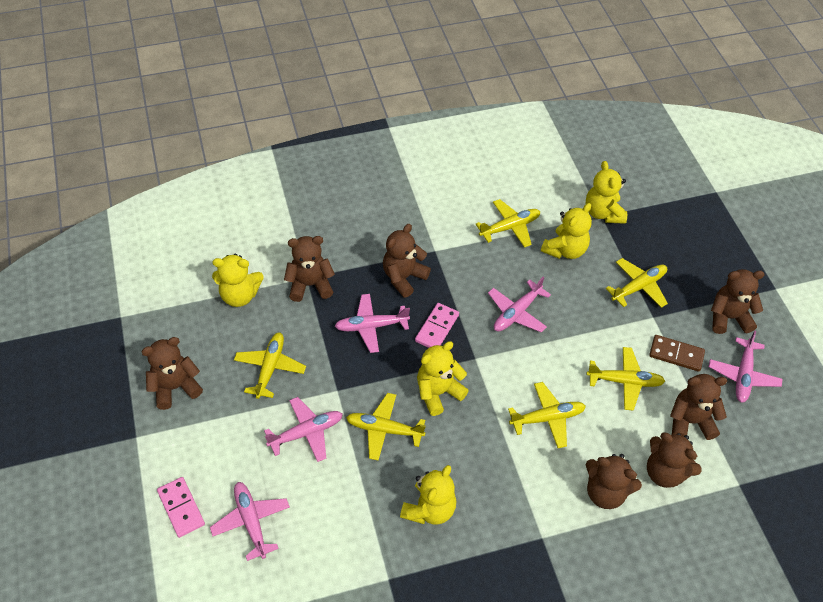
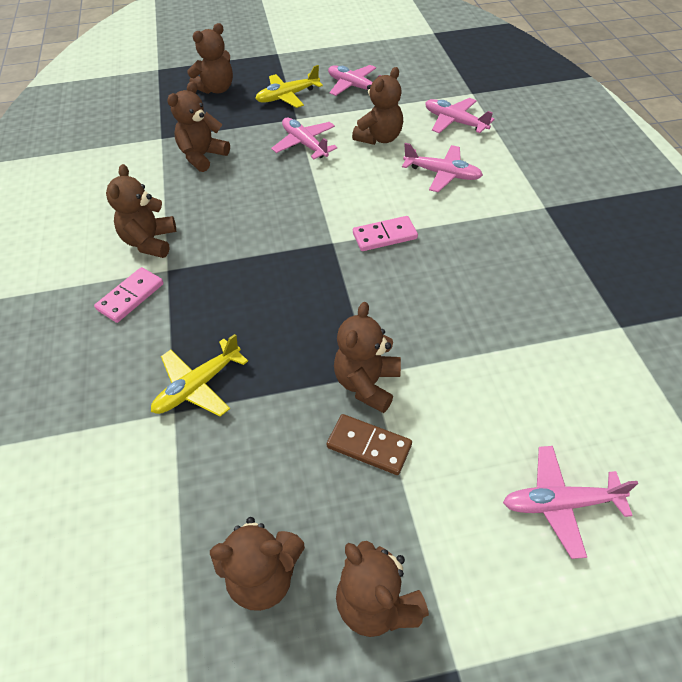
yellow plane: 6 -> 2
yellow teddy bear: 5 -> 0

